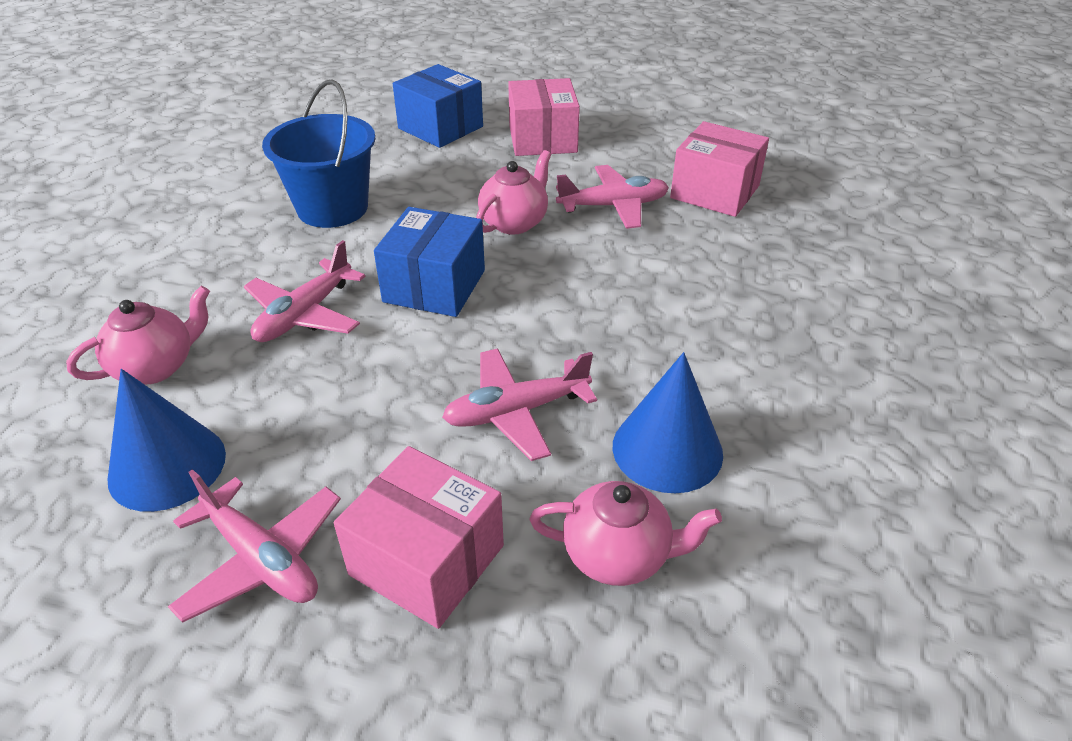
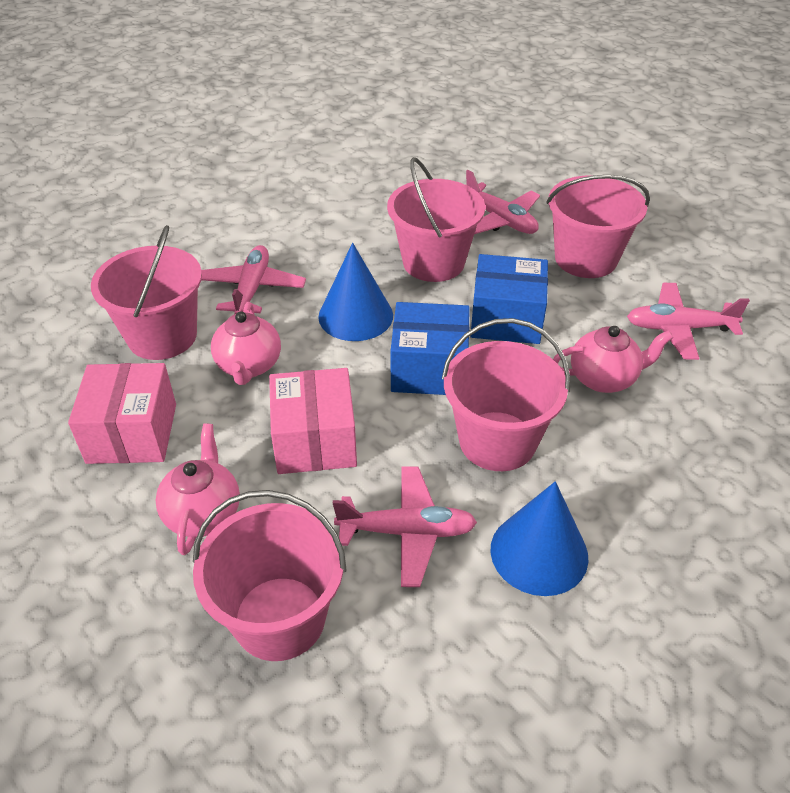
blue bucket: 1 -> 0
pink box: 3 -> 2
pink bucket: 0 -> 5

